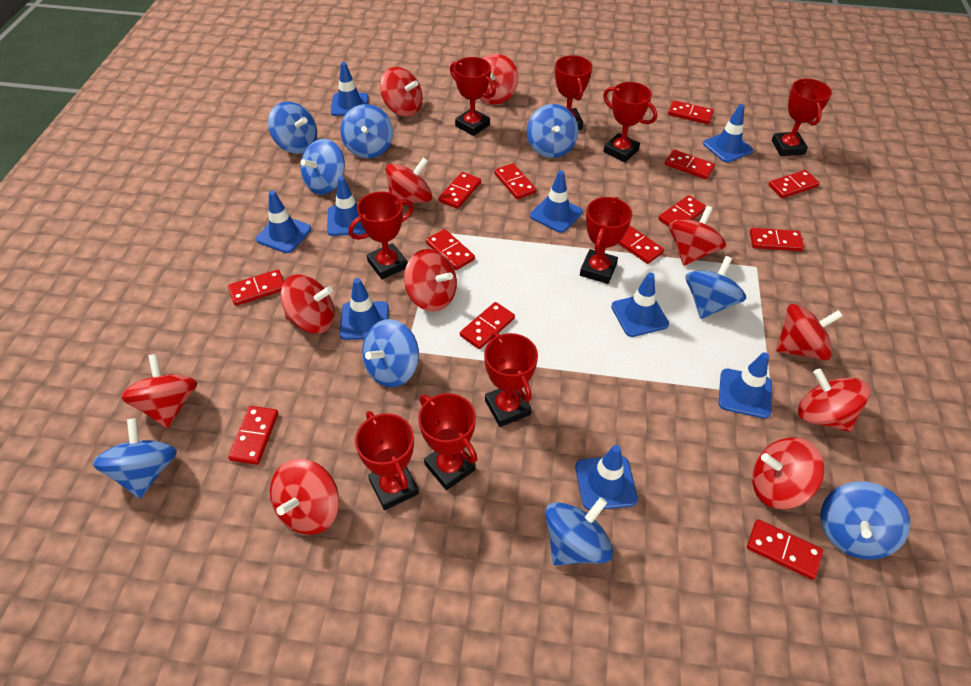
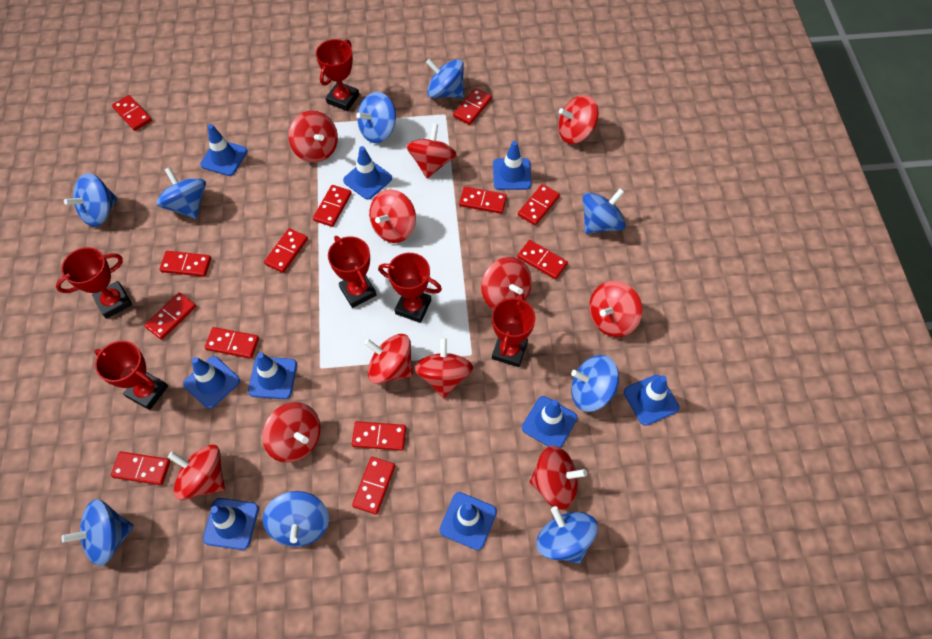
red trophy: 9 -> 6

